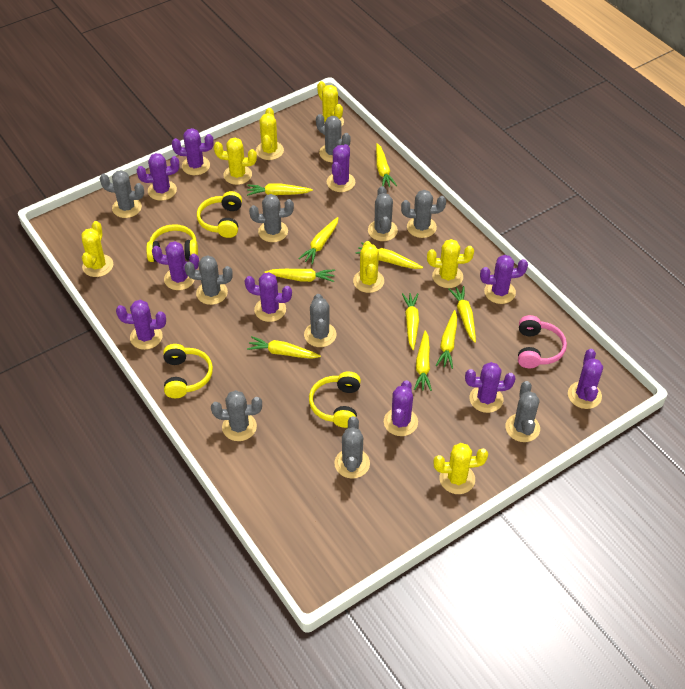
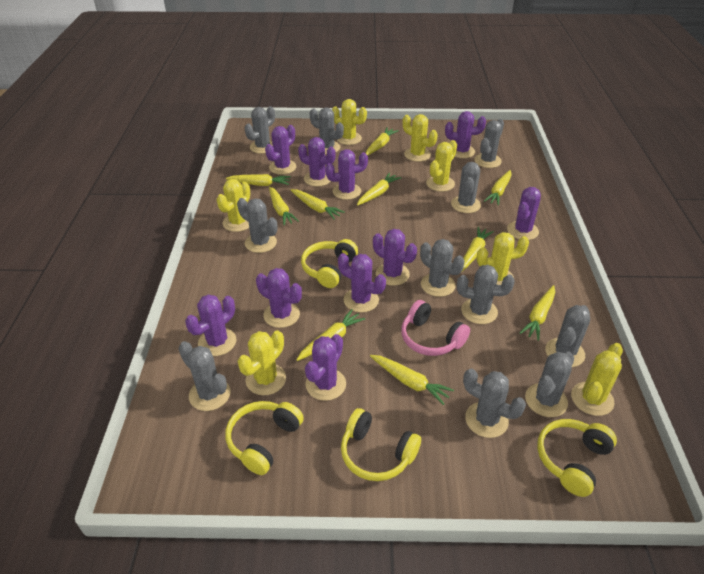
grey cactus: 10 -> 11

